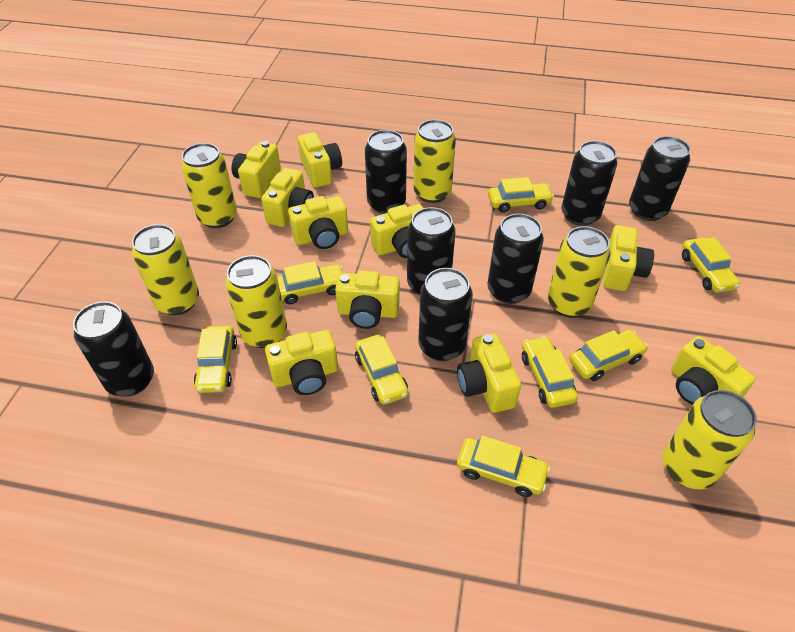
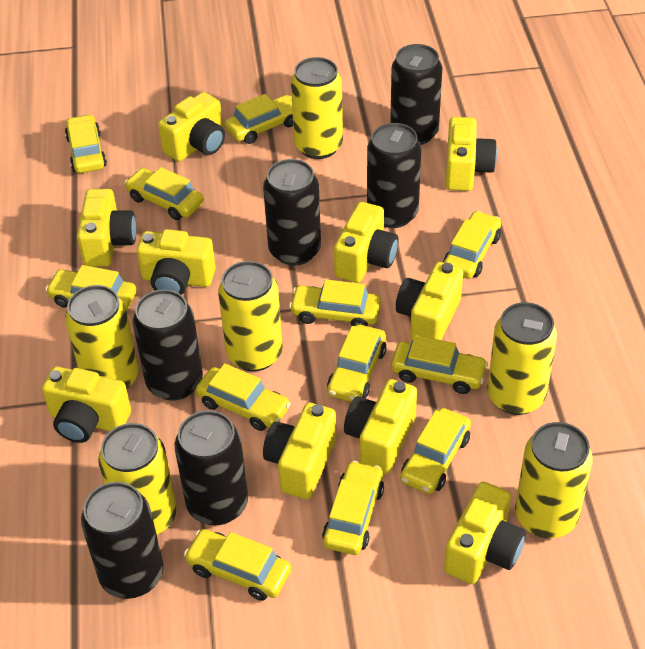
black can: 7 -> 6
yellow car: 8 -> 12

